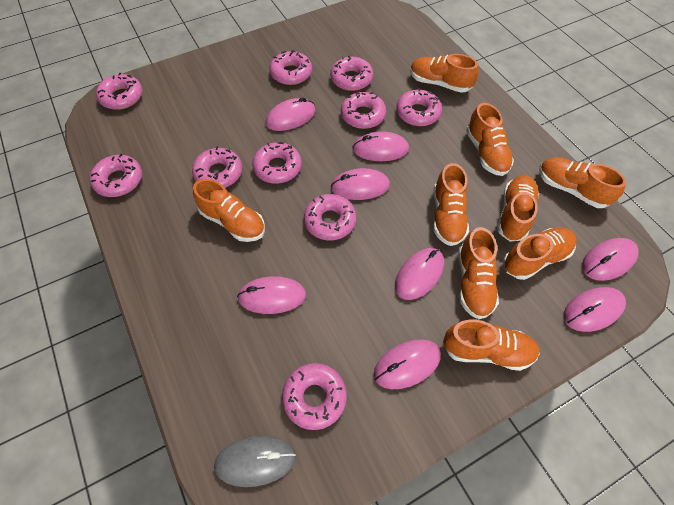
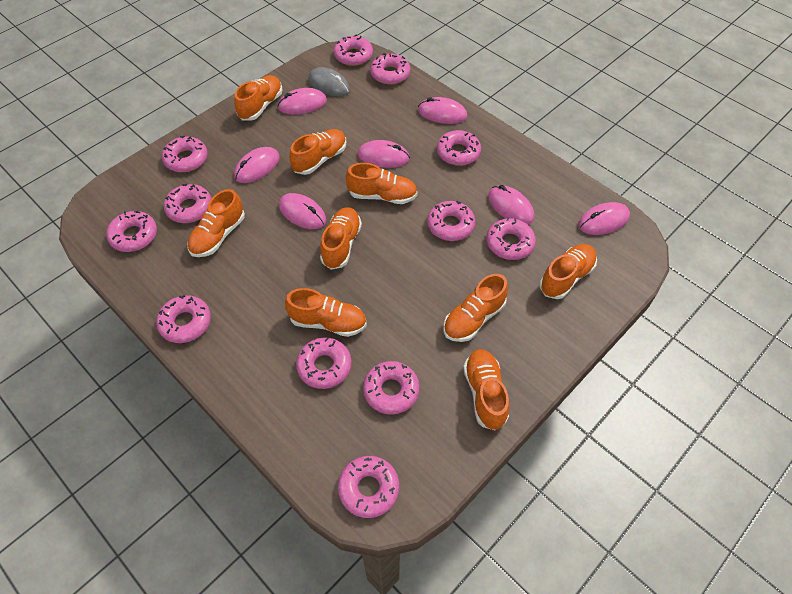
pink donut: 10 -> 12
pink mouse: 8 -> 7

